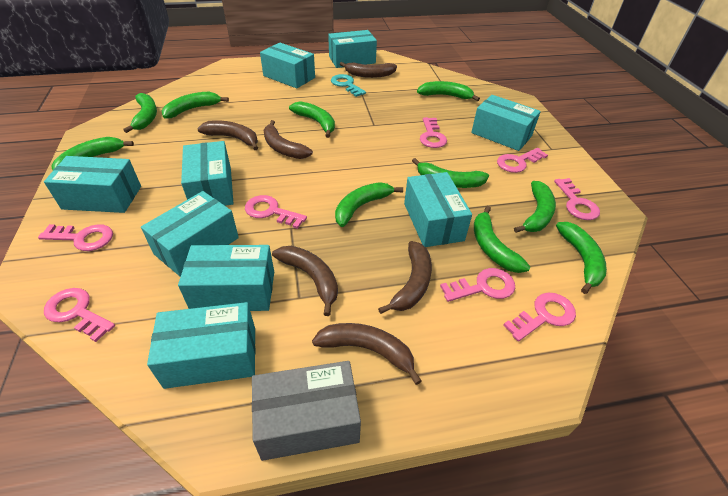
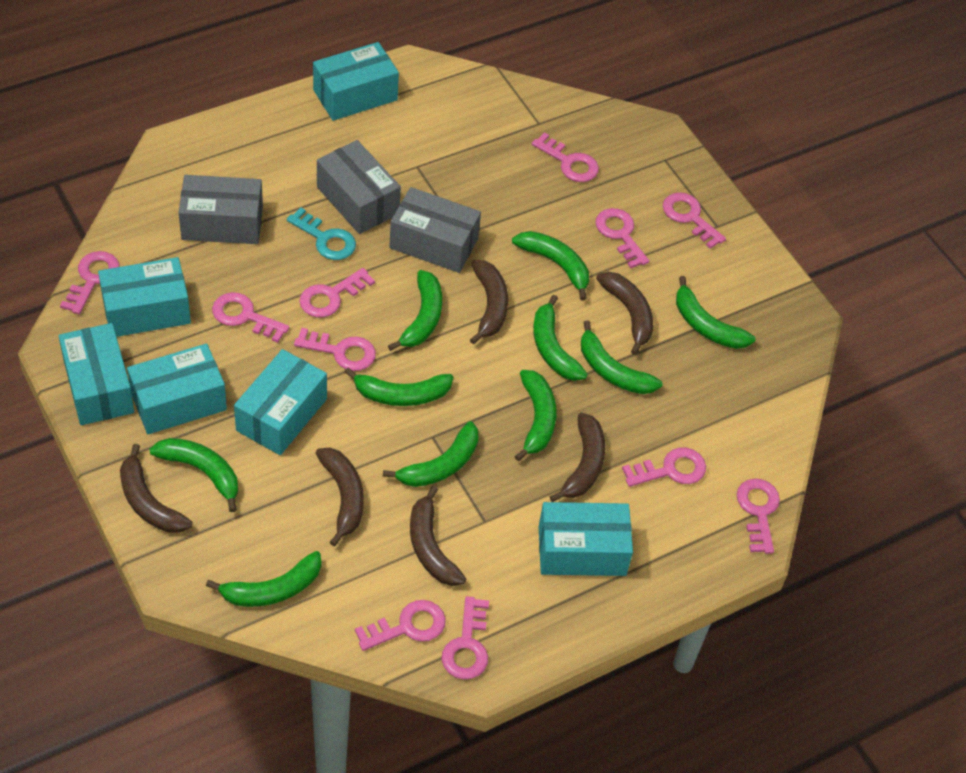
grey box: 1 -> 3
pink key: 8 -> 11
turquoise box: 9 -> 6

